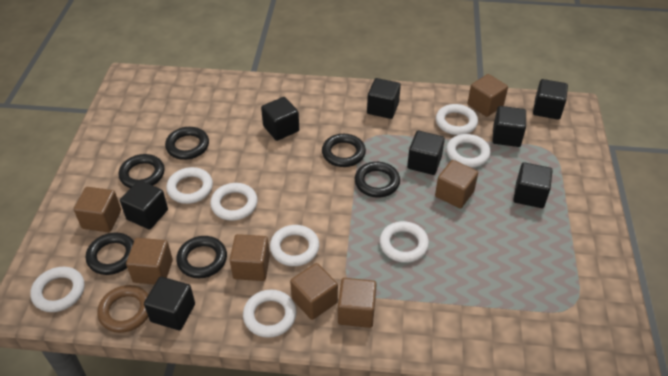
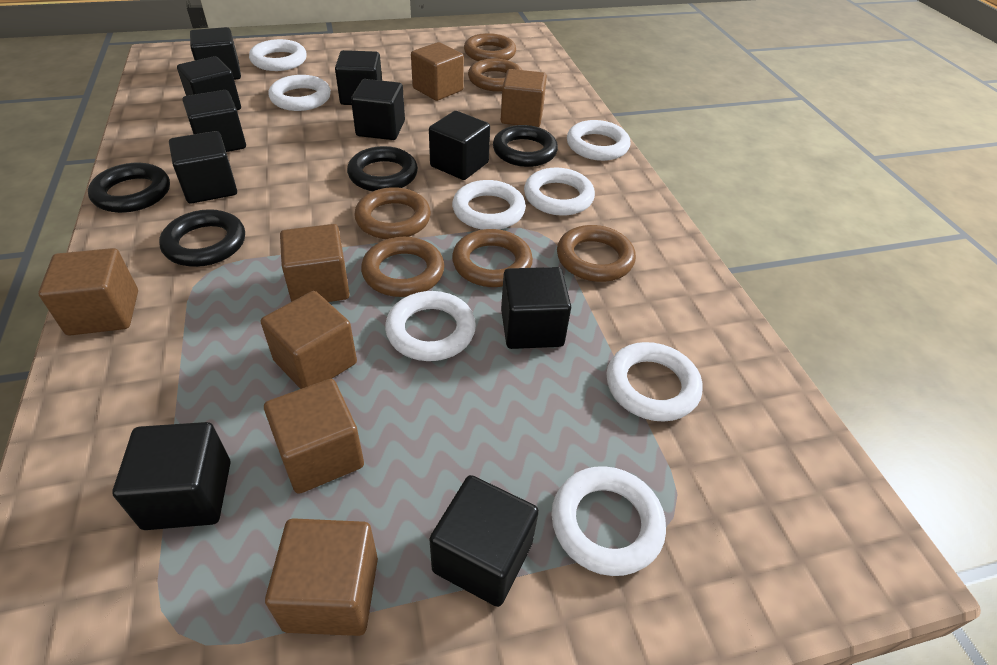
black cube: 8 -> 10
black ring: 6 -> 4
brown ring: 1 -> 6

